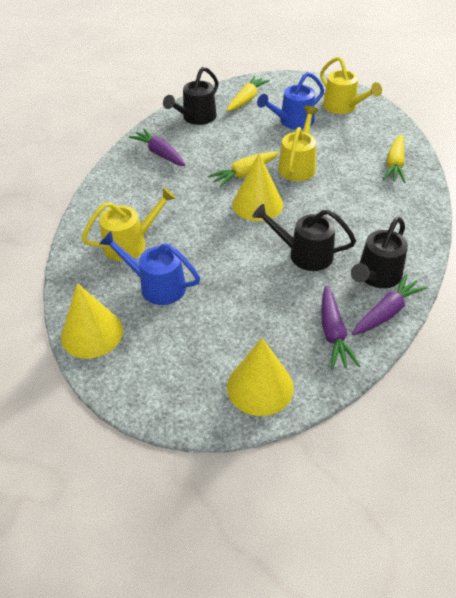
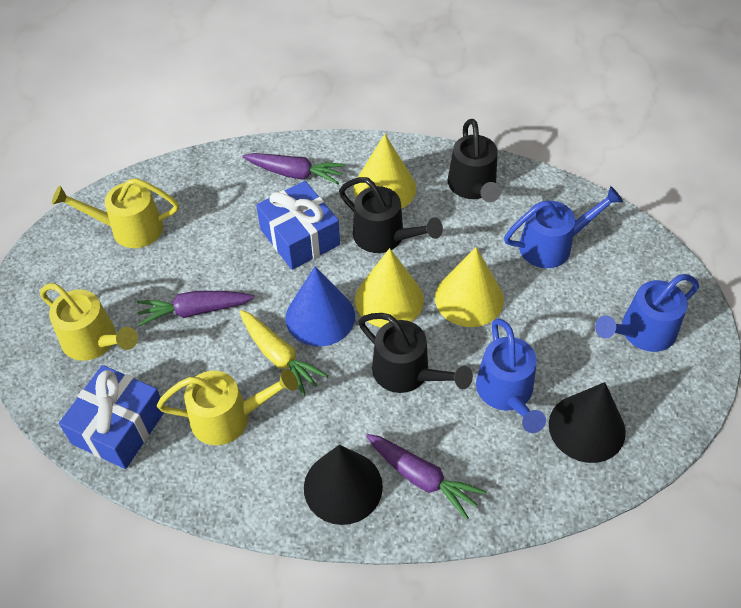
black cone: 0 -> 2
blue cone: 0 -> 1
blue gift: 0 -> 2
blue watering can: 2 -> 3
yellow carrot: 3 -> 1

